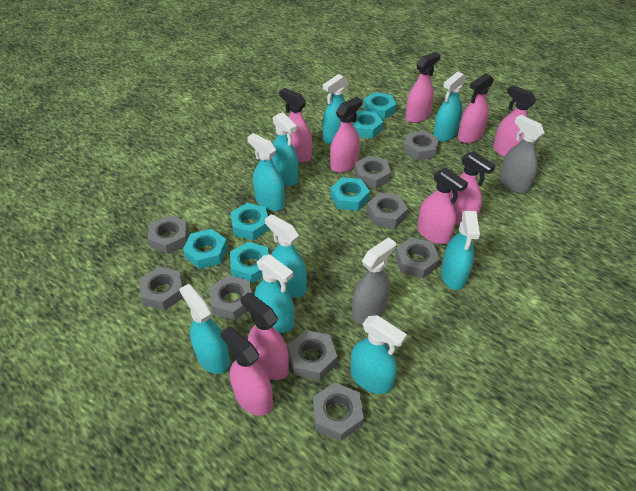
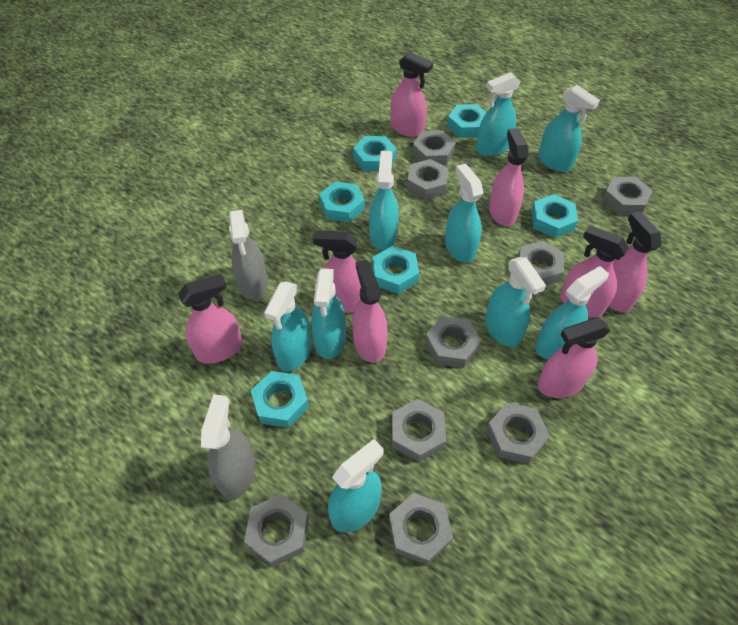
pink spray bottle: 9 -> 8

